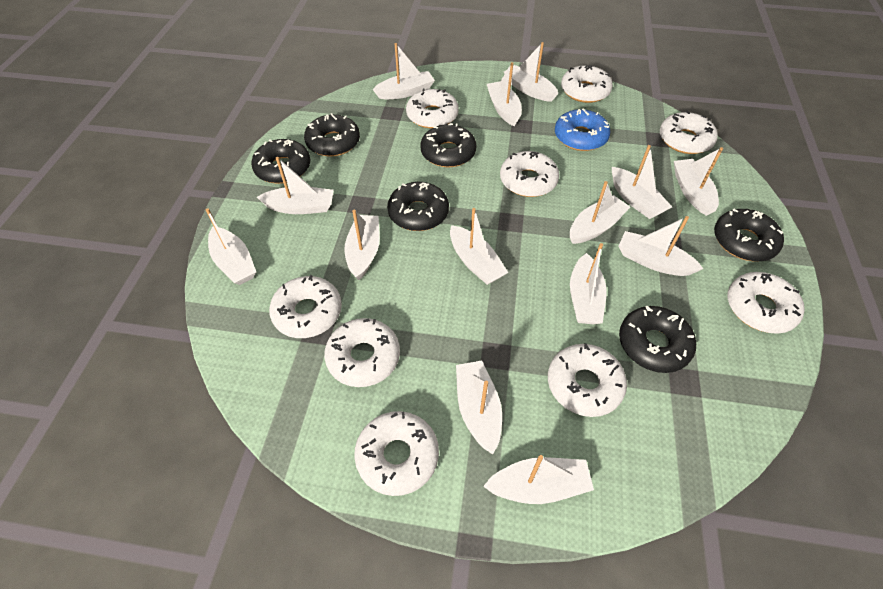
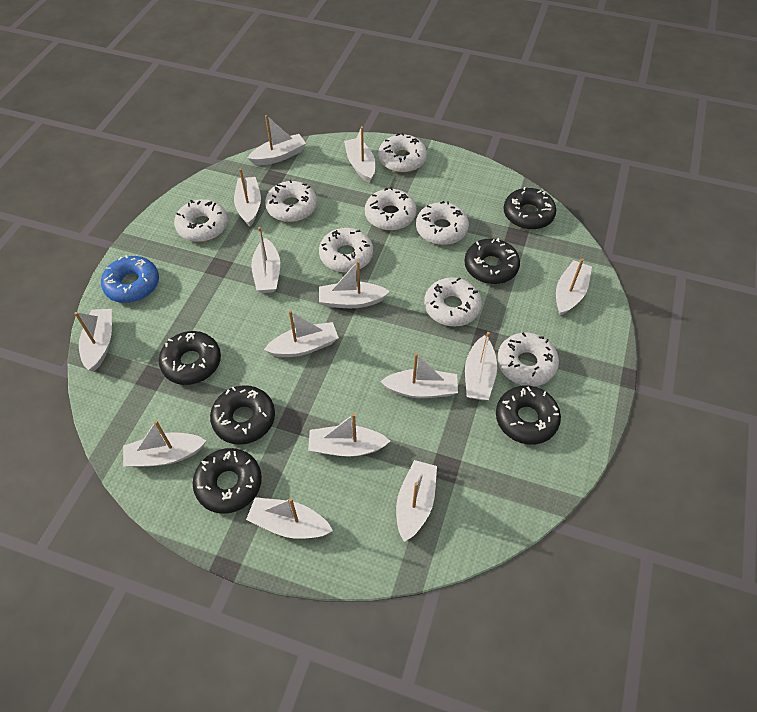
white donut: 9 -> 8

